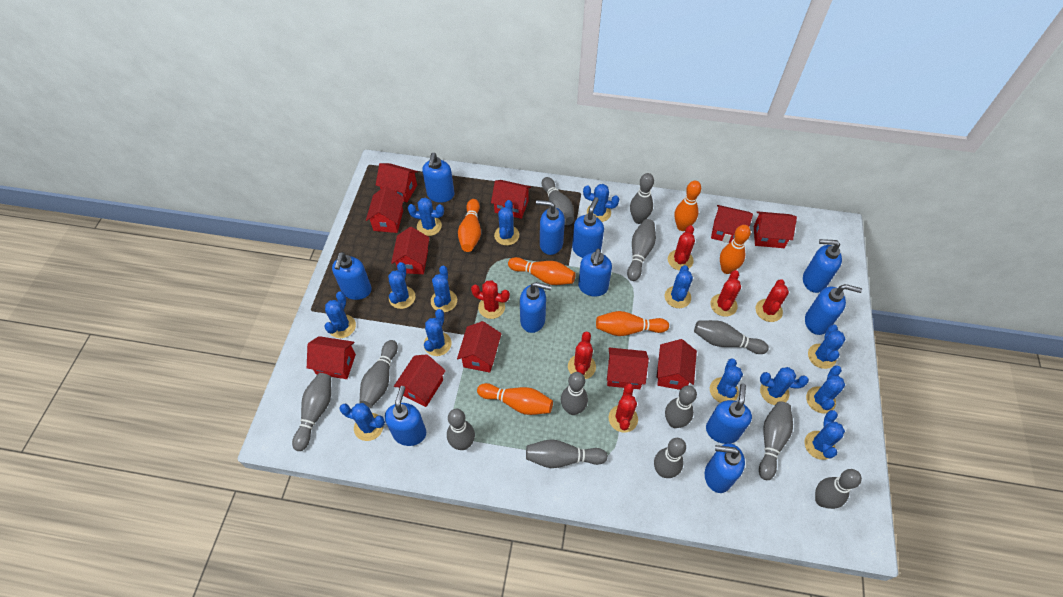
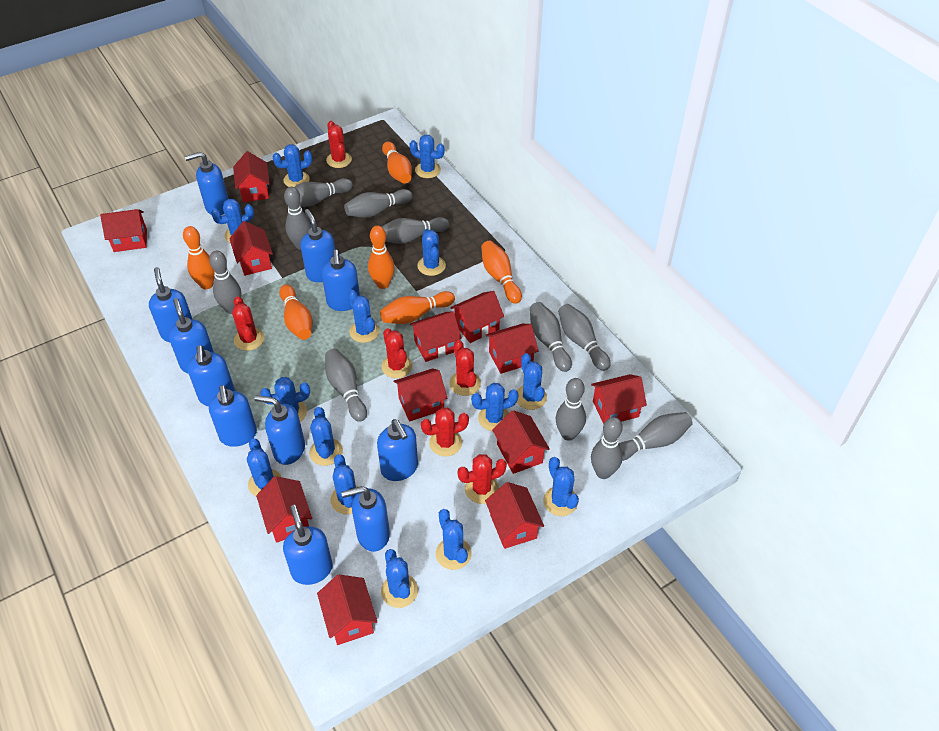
grey bowling pin: 13 -> 11
red house: 11 -> 12

